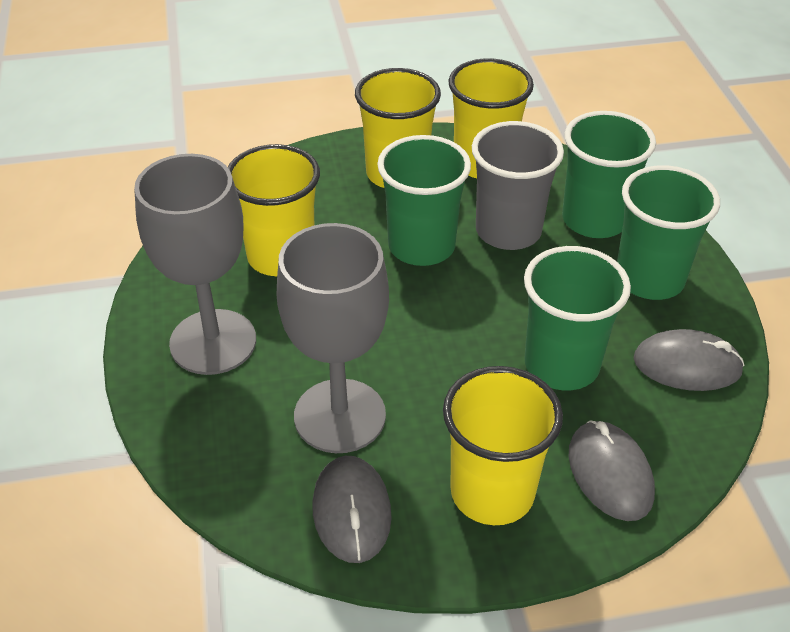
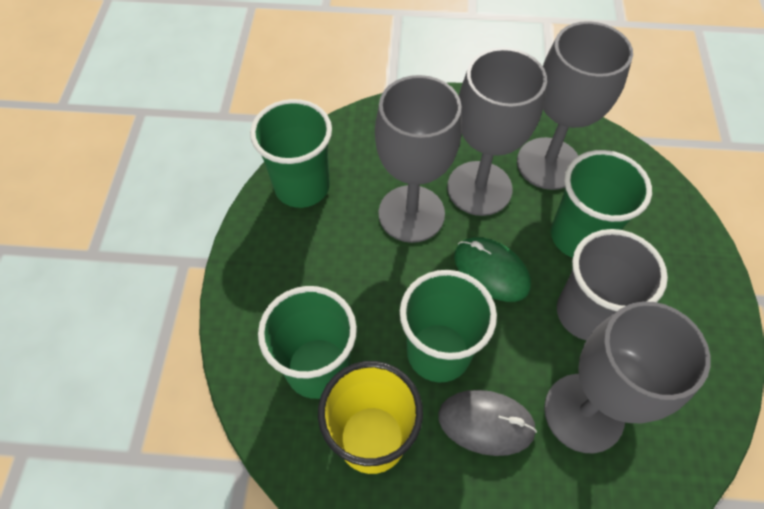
green mouse: 0 -> 1
grey goblet: 2 -> 4
grey mouse: 3 -> 1
yellow cup: 4 -> 1

